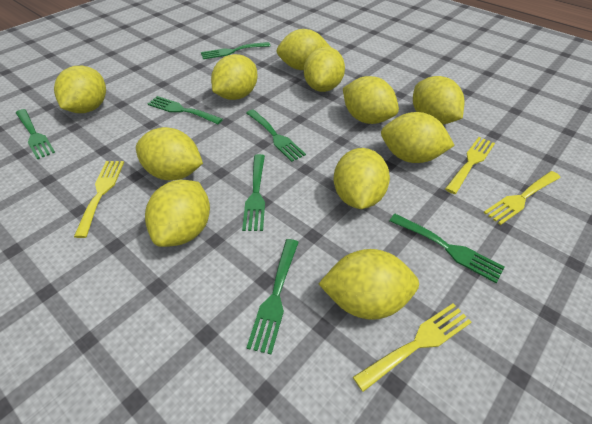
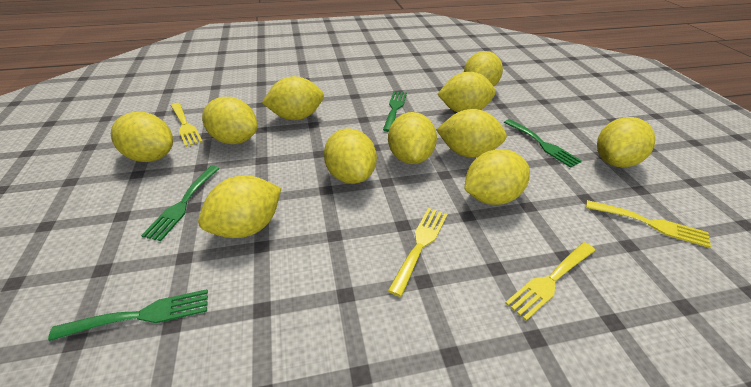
green fork: 7 -> 4

